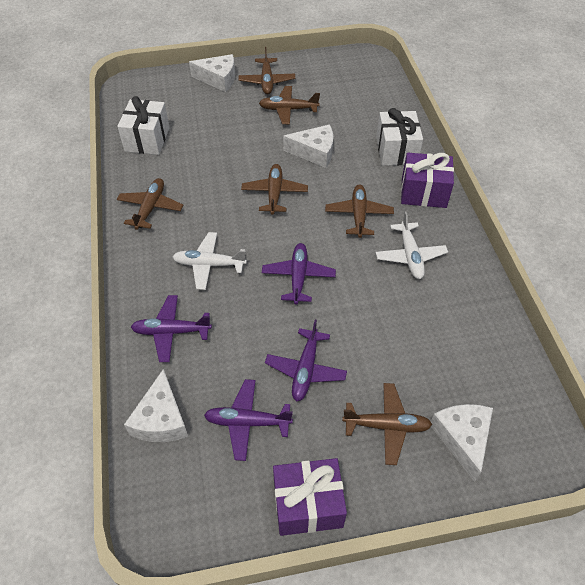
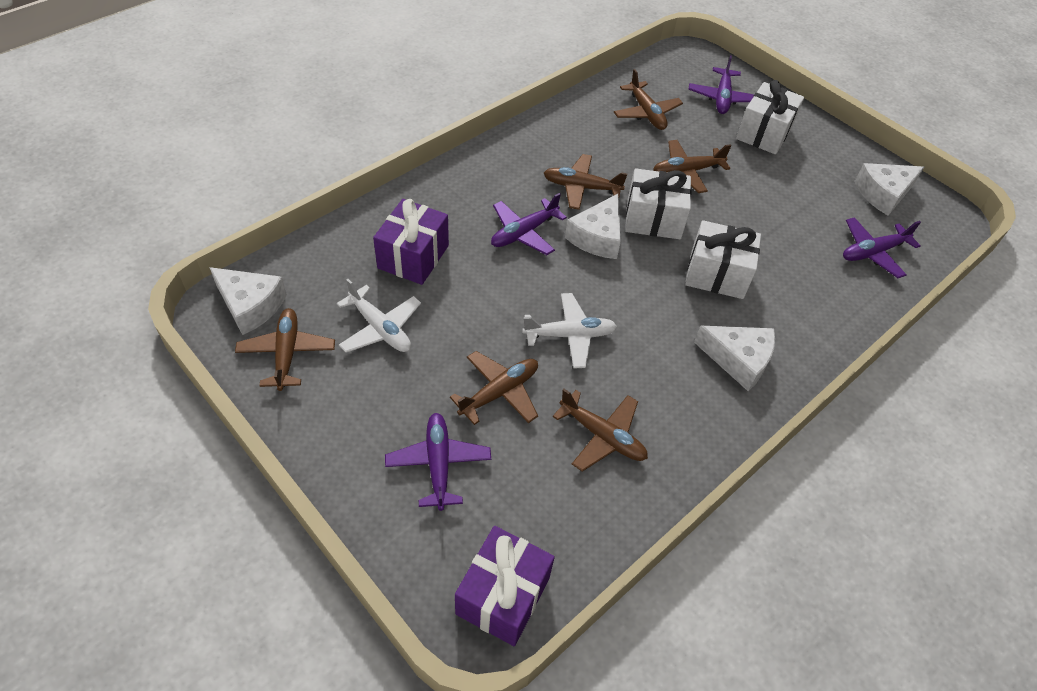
white gift: 2 -> 3

